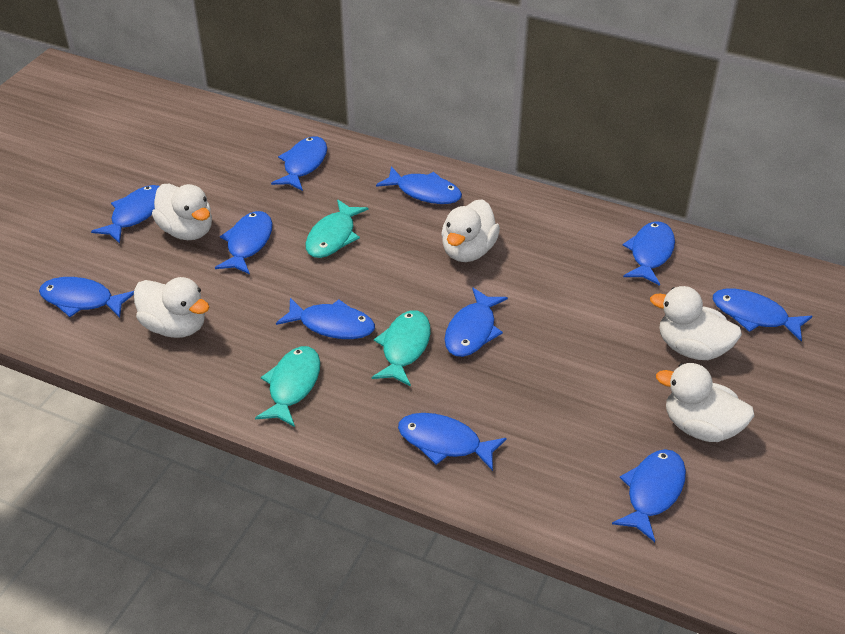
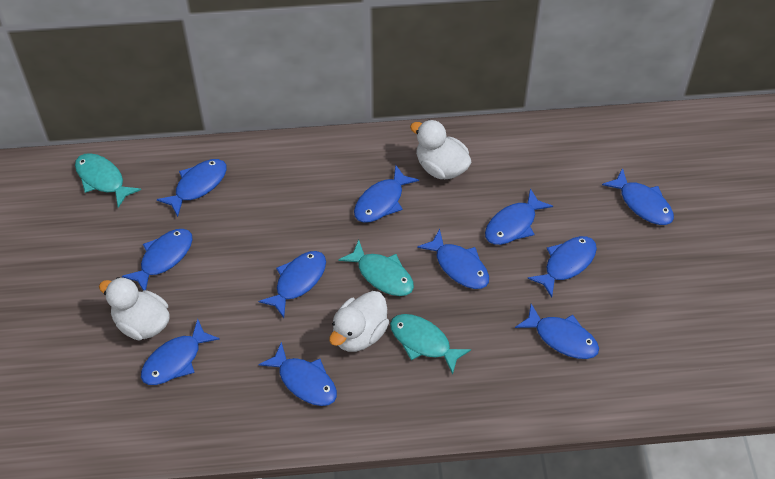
white duck: 5 -> 3

